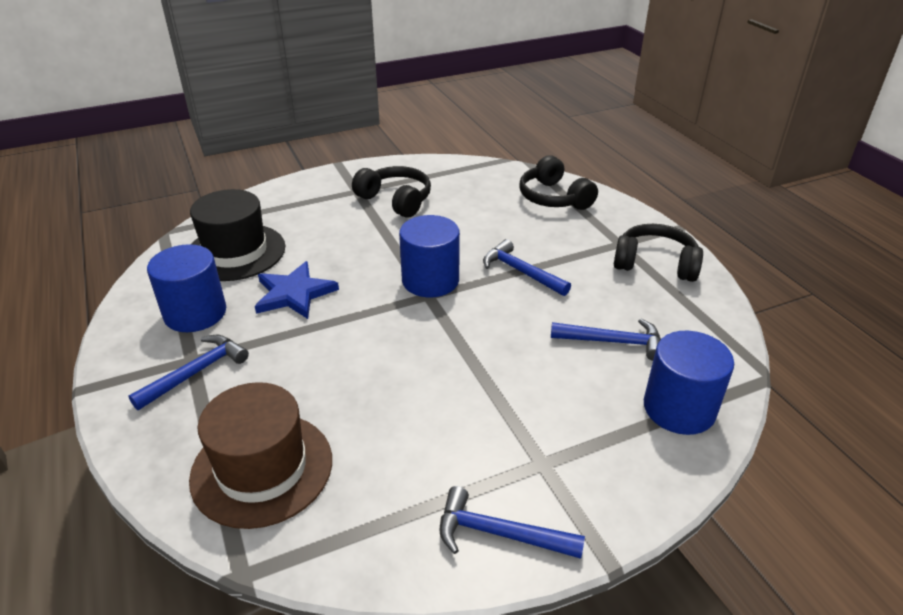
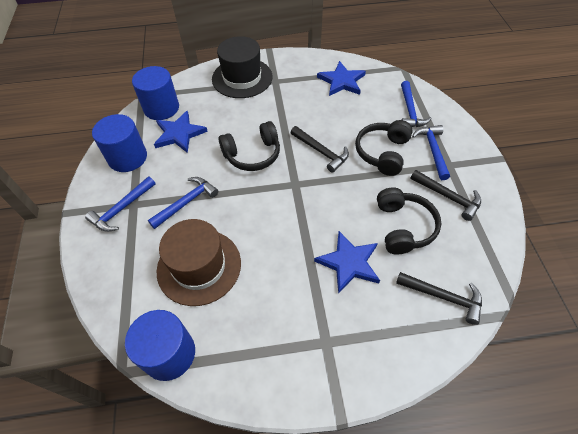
black hammer: 0 -> 3
blue star: 1 -> 3

